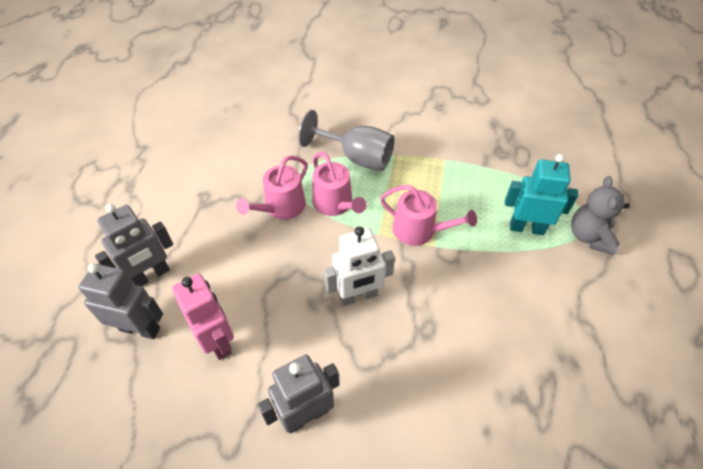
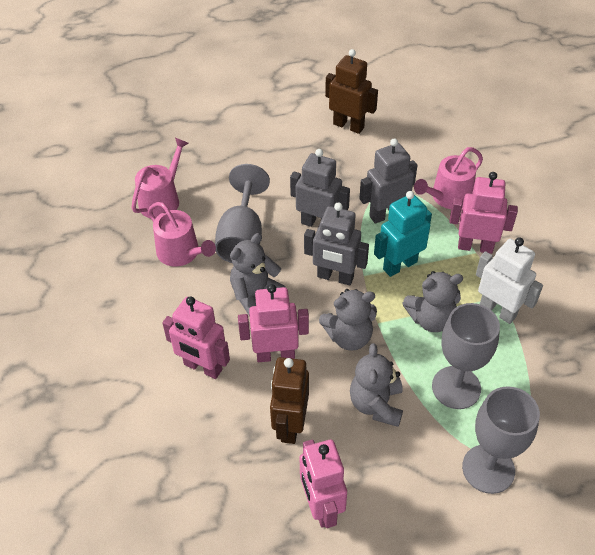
brown robot: 0 -> 2
grey goblet: 1 -> 3
grey teddy bear: 1 -> 4
pink robot: 1 -> 4

